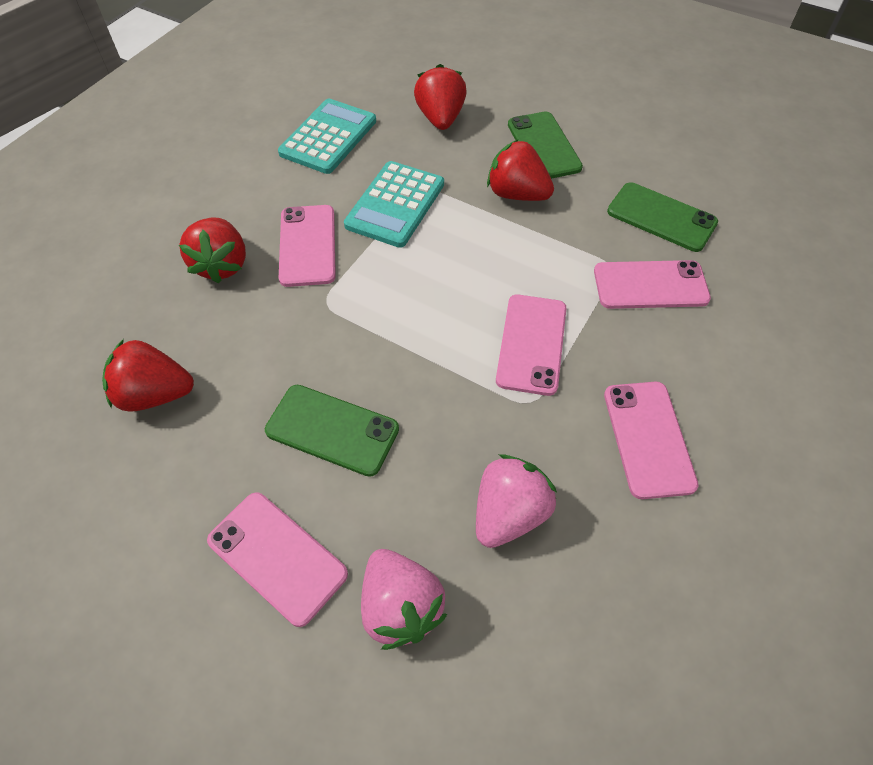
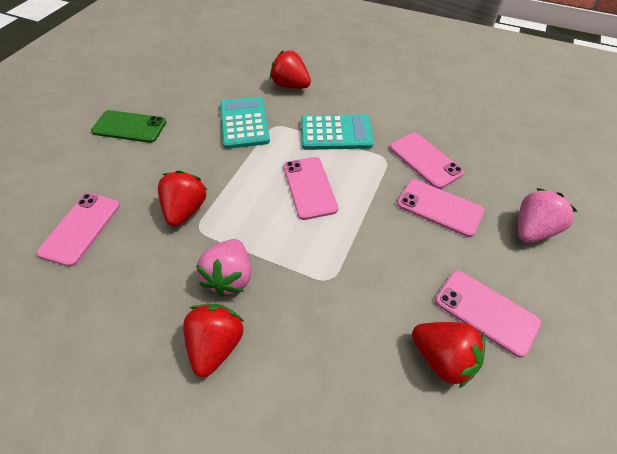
green phone: 3 -> 1

